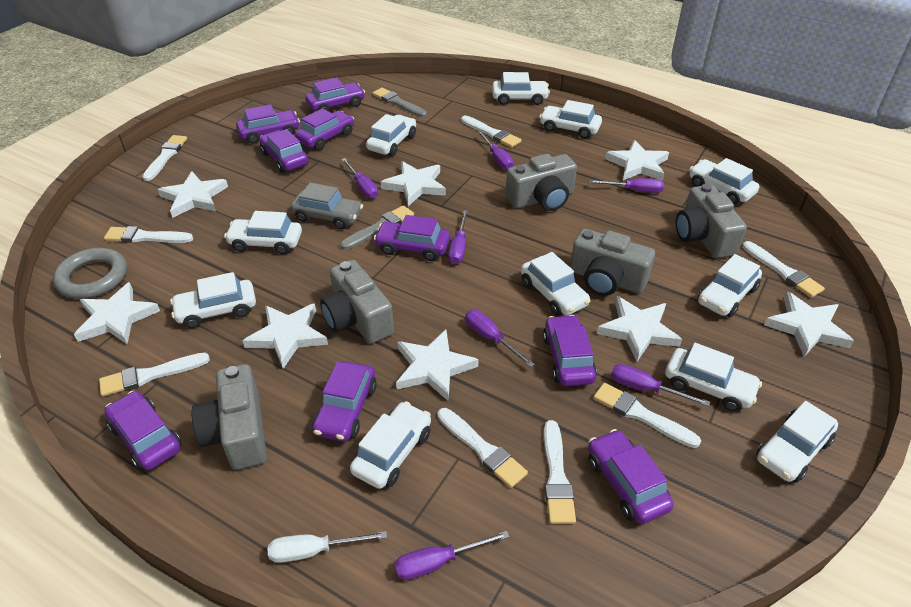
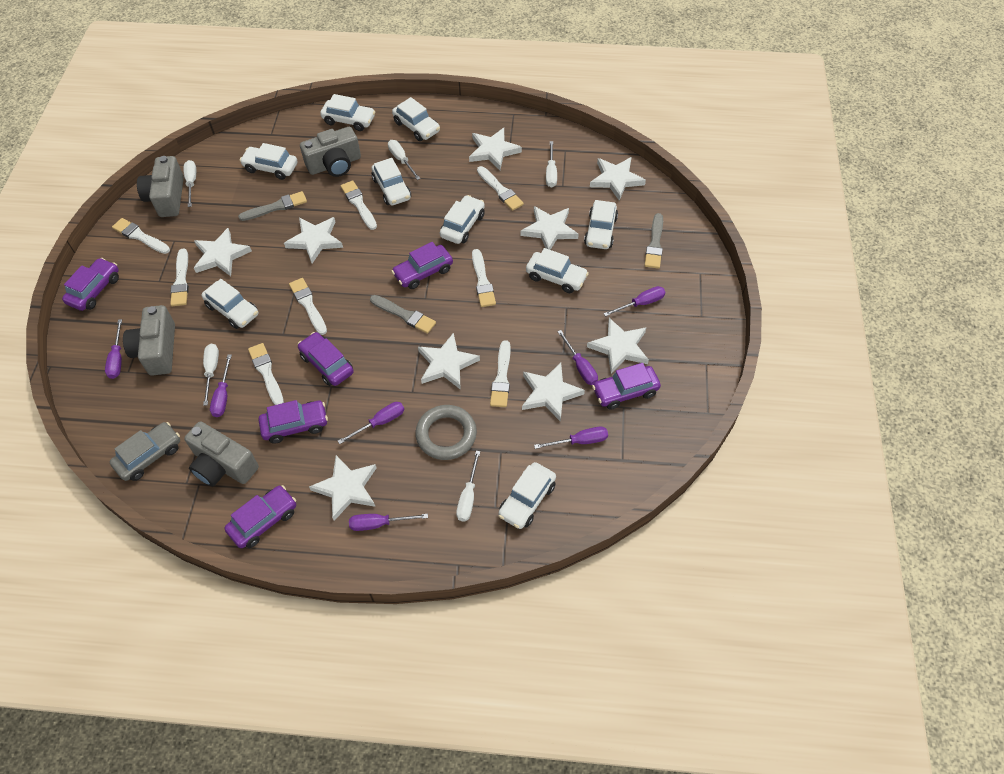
grey brush: 2 -> 3
grey camera: 5 -> 4
purple car: 9 -> 6
white car: 11 -> 9
white screwdriver: 1 -> 5
white star: 8 -> 9

